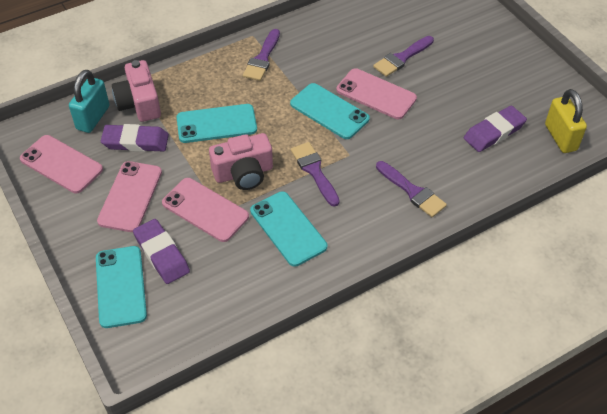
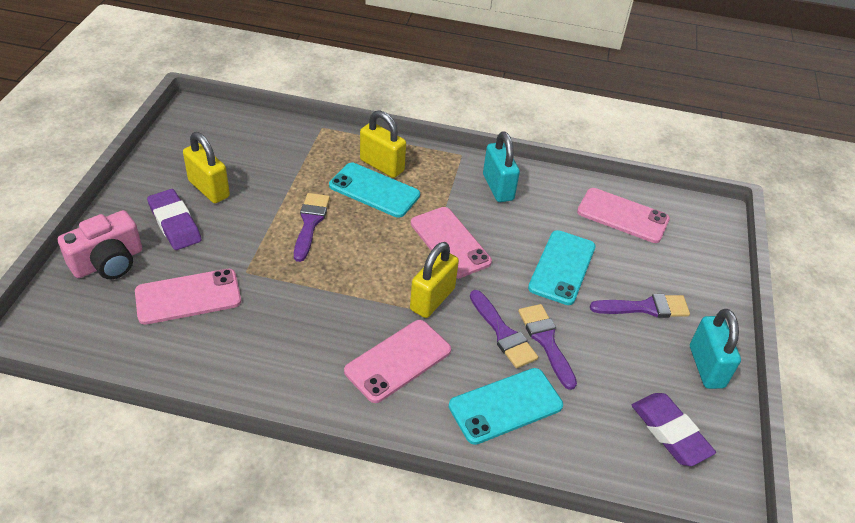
pink camera: 2 -> 1
purple eraser: 3 -> 2
turquoise padlock: 1 -> 2
turquoise phone: 4 -> 3
yellow padlock: 1 -> 3

